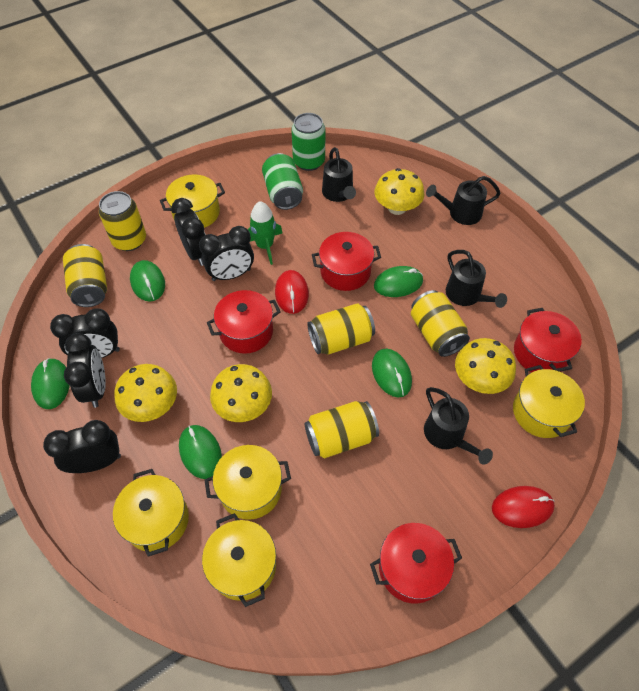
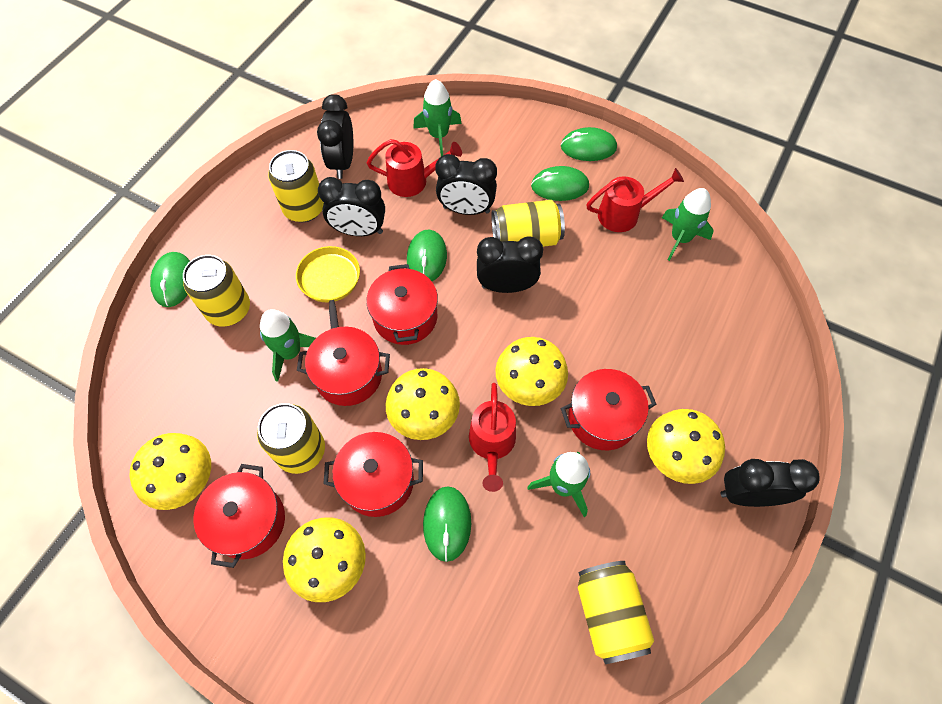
black watering can: 4 -> 0
green can: 2 -> 0
green rocket: 1 -> 4
red mouse: 2 -> 0
red pot: 4 -> 5
red watering can: 0 -> 3
yellow mushroom: 4 -> 5
yellow pan: 0 -> 1
yellow pot: 5 -> 0

